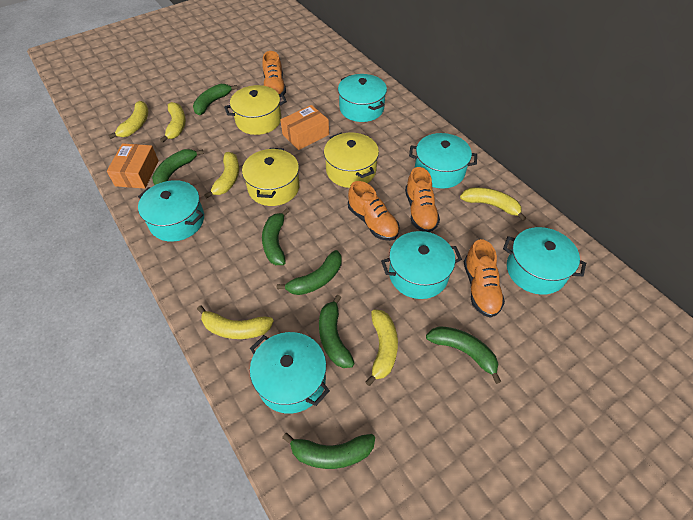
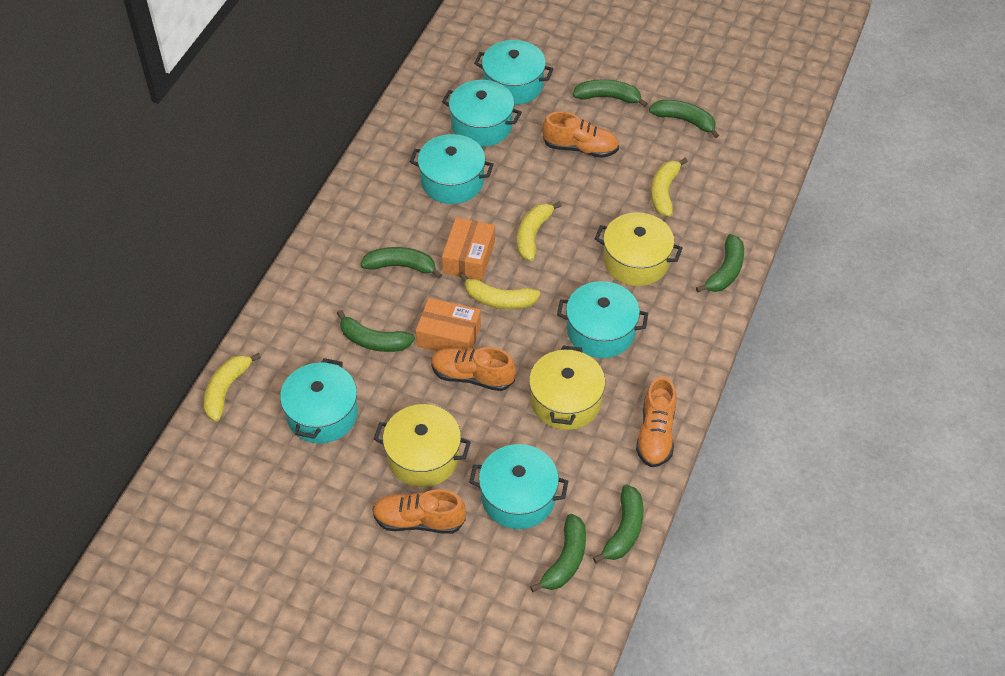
yellow banana: 6 -> 4

